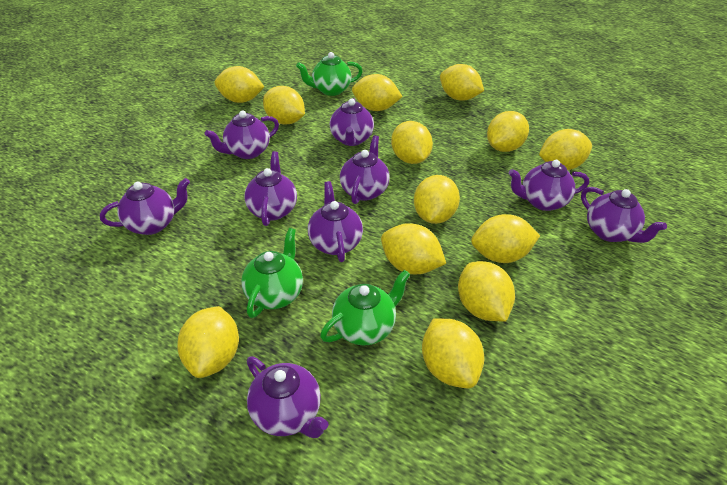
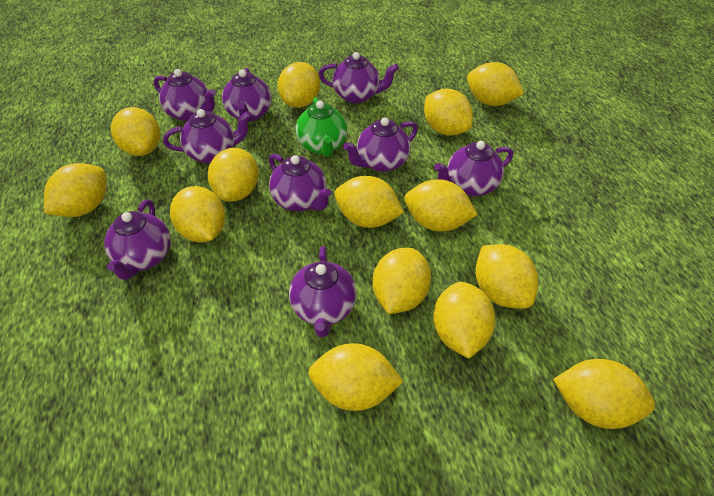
green teapot: 3 -> 1
yellow lemon: 13 -> 14

